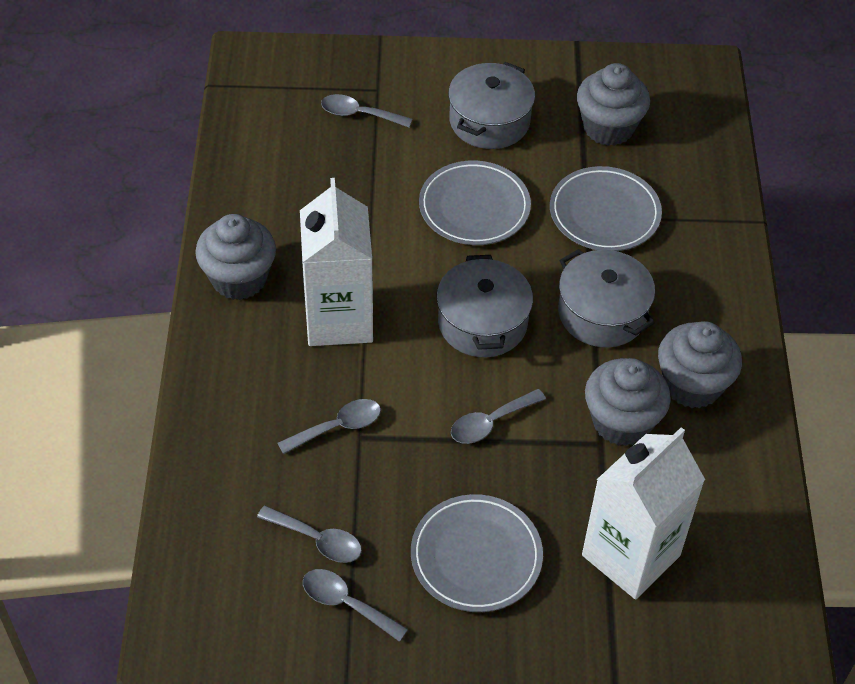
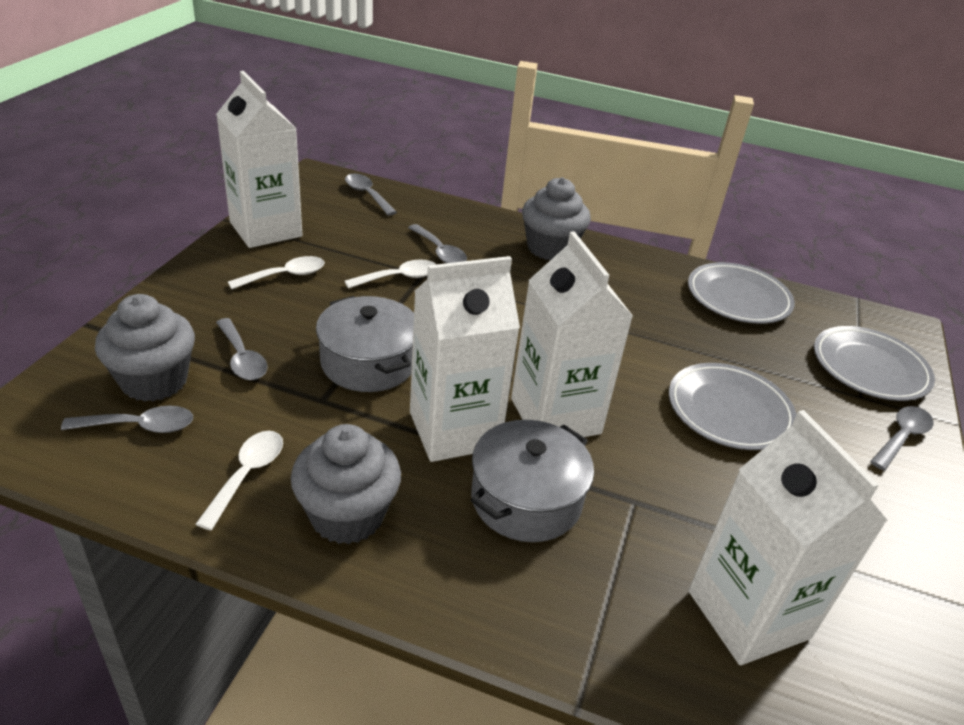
grey cupcake: 4 -> 3
grey pot: 3 -> 2
white carton: 2 -> 4
white spoon: 0 -> 3

